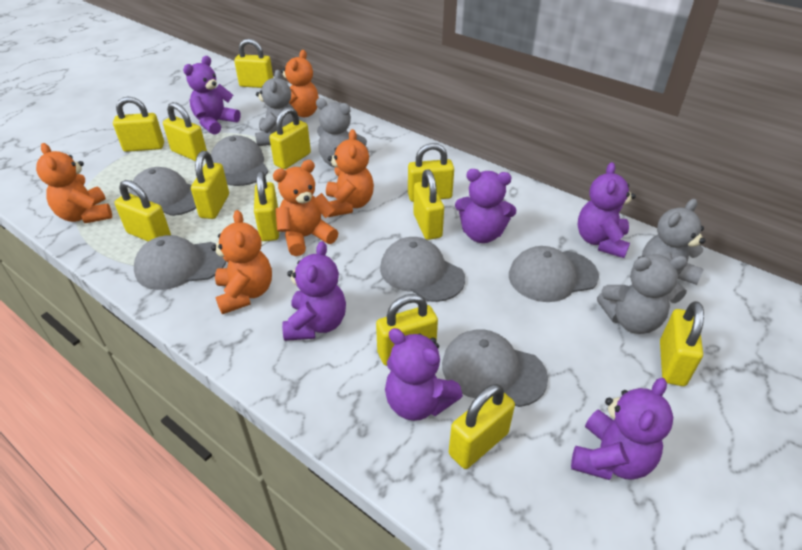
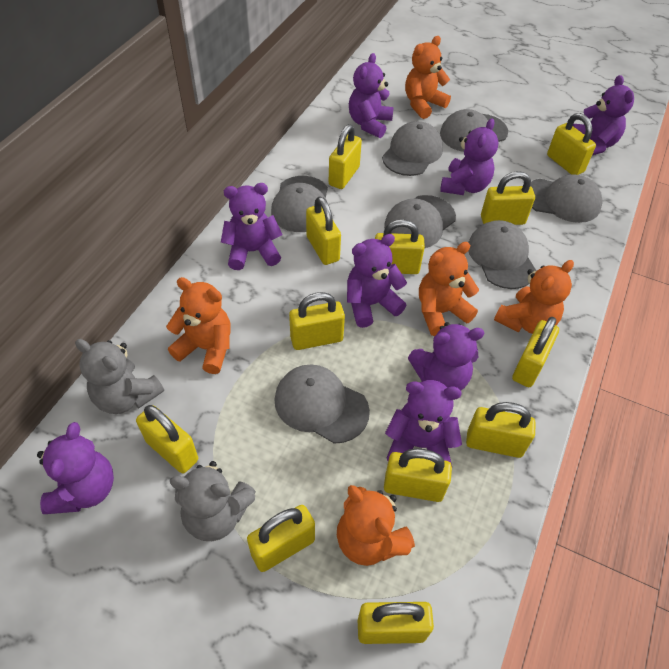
grey cap: 6 -> 7
grey teddy bear: 4 -> 2
purple teddy bear: 6 -> 8

